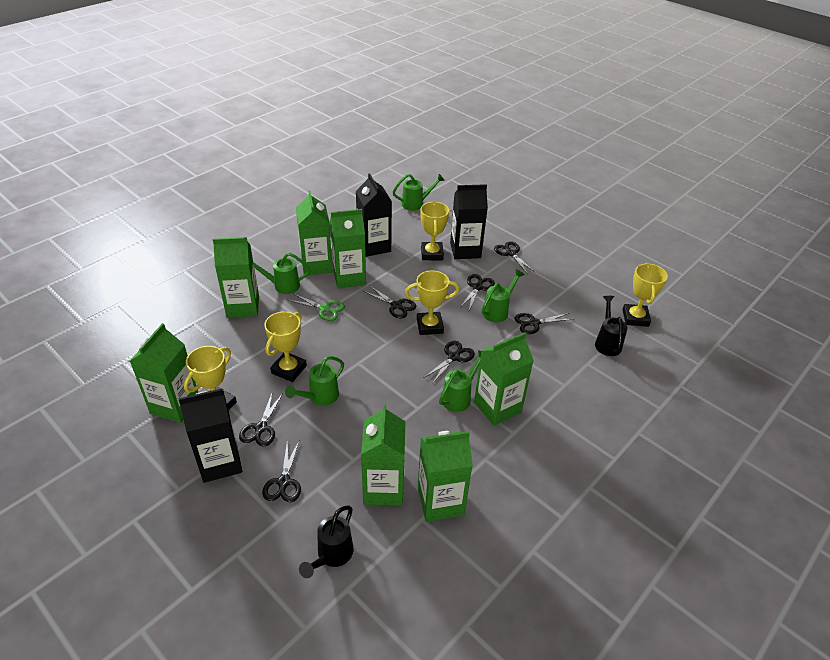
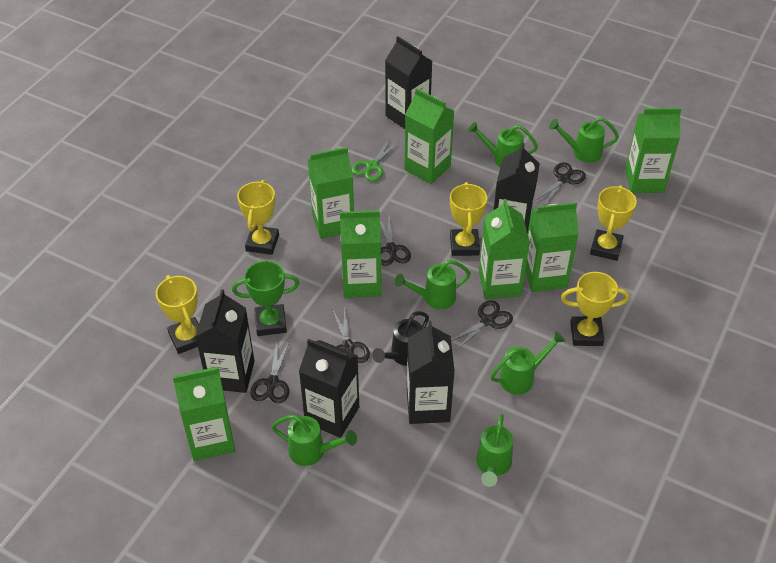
black carton: 3 -> 5
black scissors: 7 -> 5
black watering can: 2 -> 1
green trophy: 0 -> 1
green watering can: 5 -> 6

